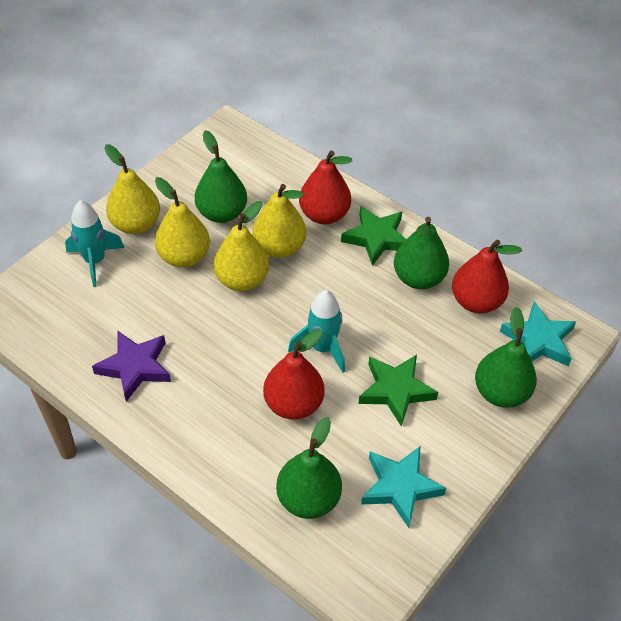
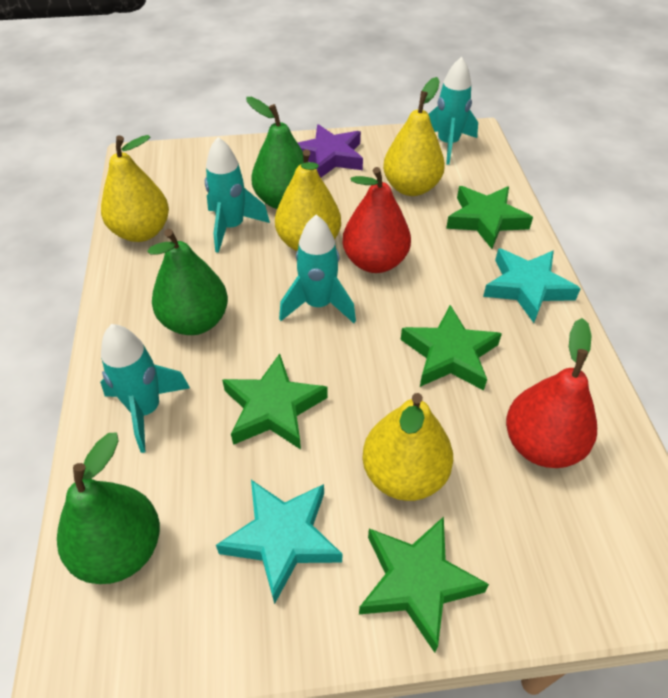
green pear: 4 -> 3
green star: 2 -> 4
red pear: 3 -> 2
turquoise rocket: 2 -> 4

